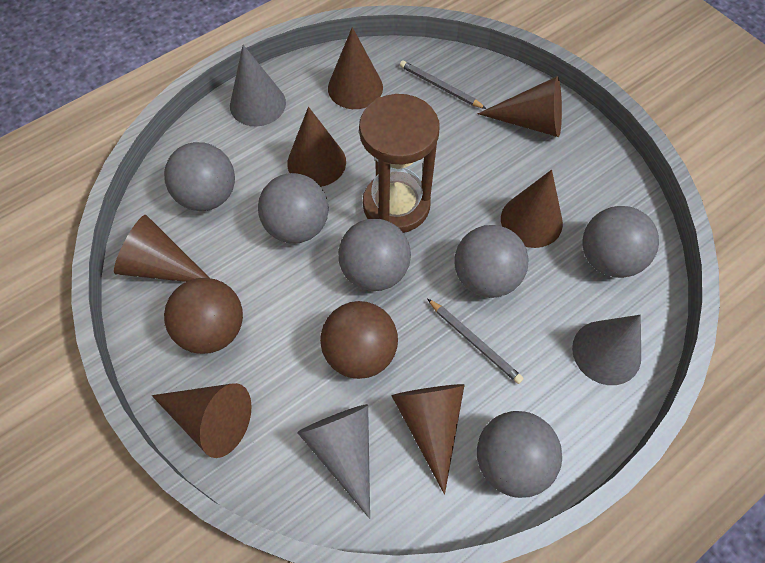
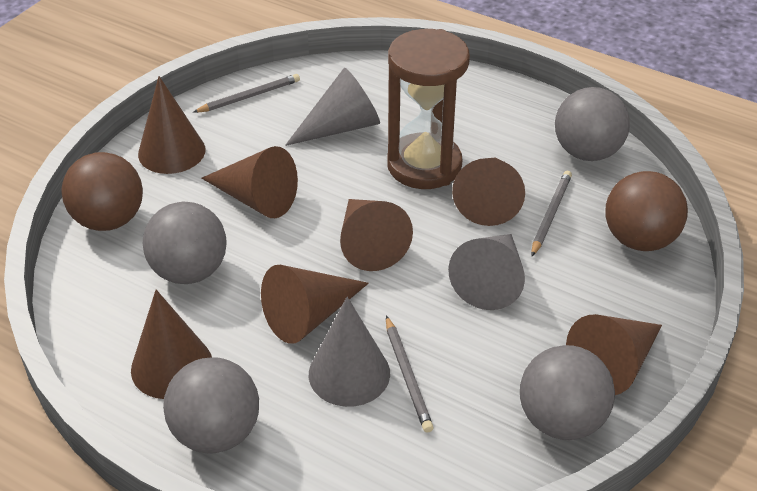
grey ball: 6 -> 4
grey pencil: 2 -> 3

